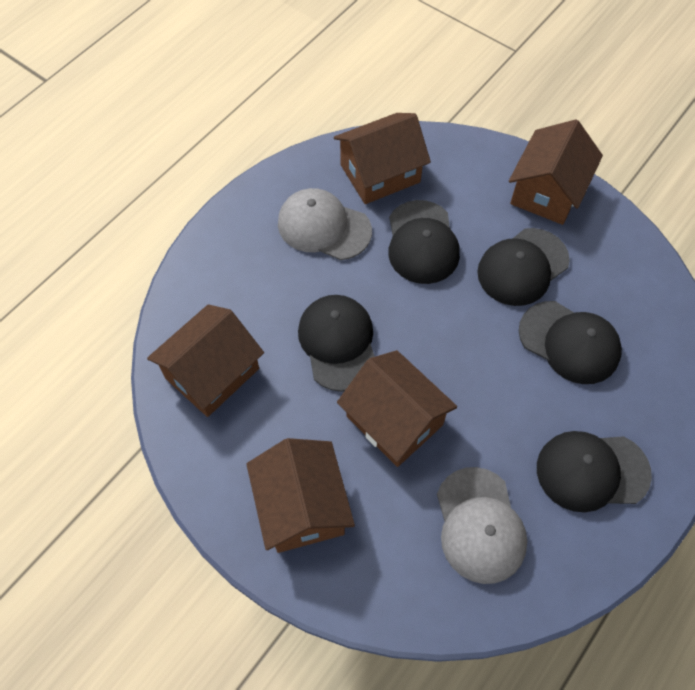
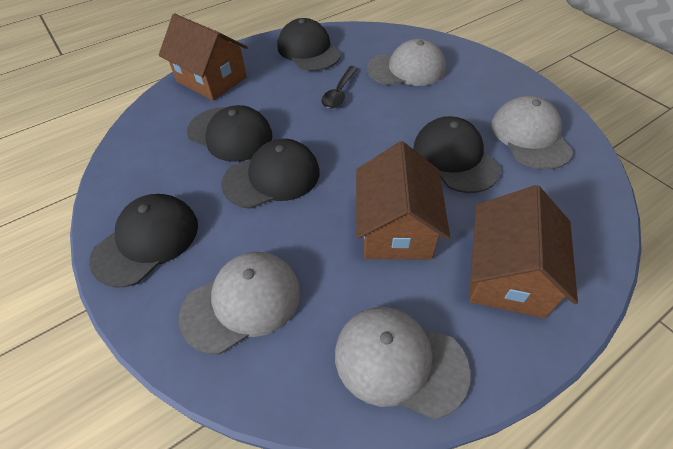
black spoon: 0 -> 1
brown house: 5 -> 3
grey cap: 2 -> 4

